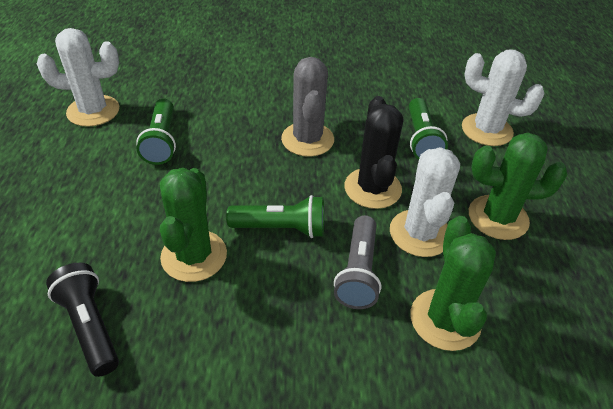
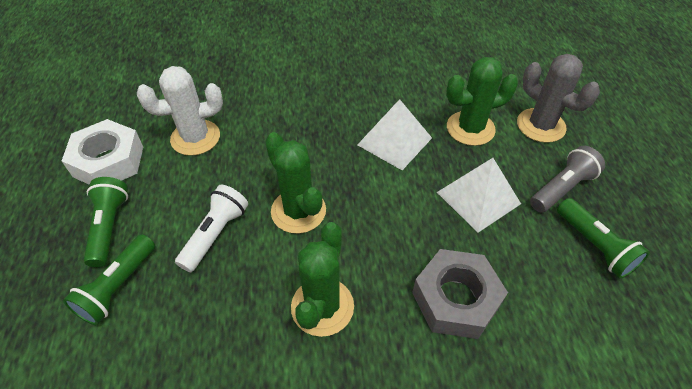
black cactus: 1 -> 0
black flashlight: 1 -> 0
grey nut: 0 -> 1
white cactus: 3 -> 1
white flashlight: 0 -> 1
white nut: 0 -> 1
white pyramid: 0 -> 2

